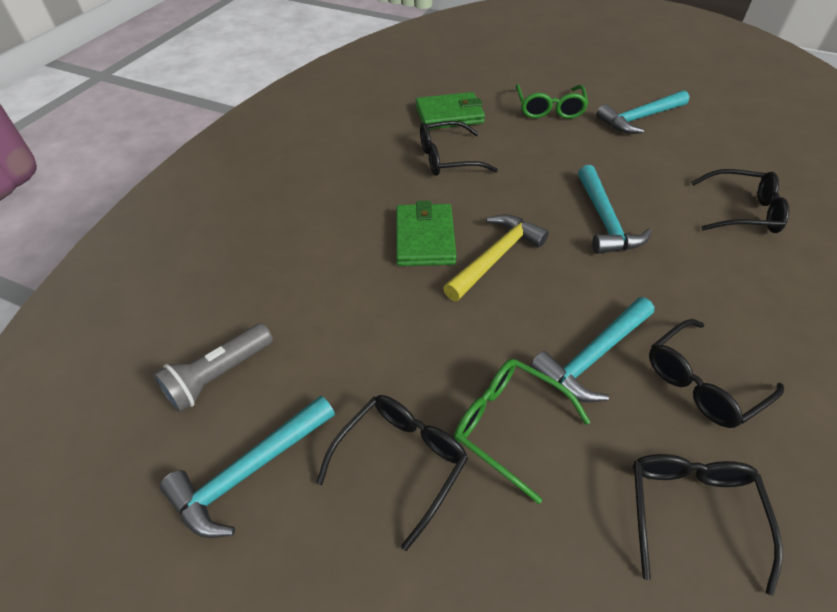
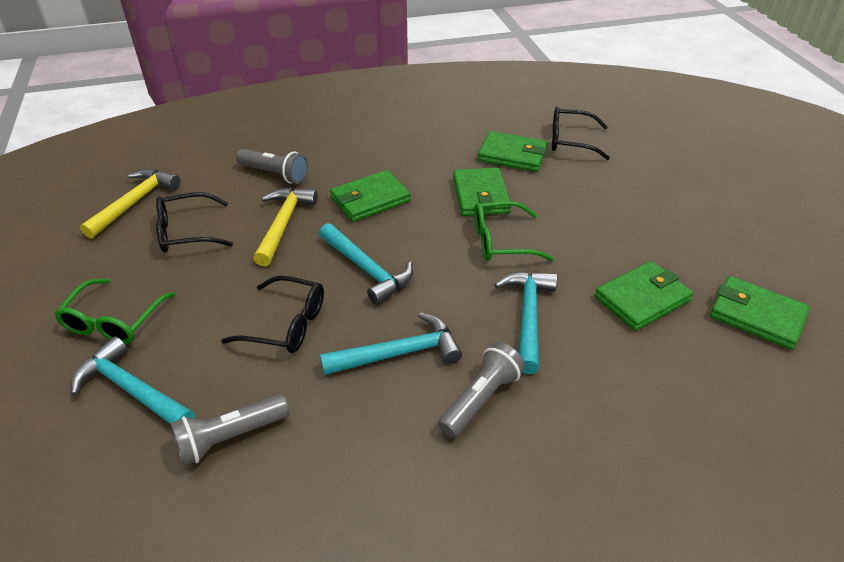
black glasses: 5 -> 3
green wallet: 2 -> 5
grey flashlight: 1 -> 3
yellow hammer: 1 -> 2

